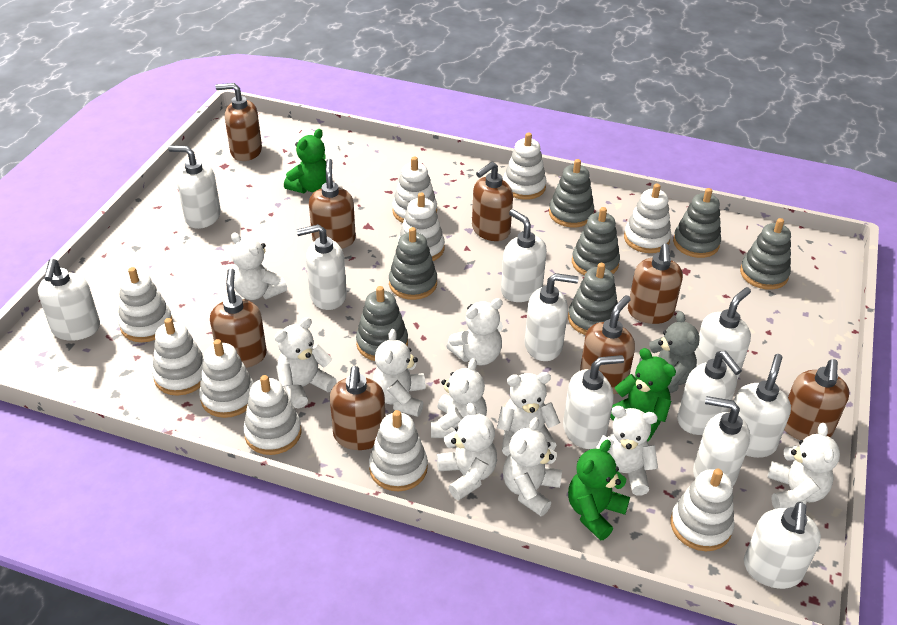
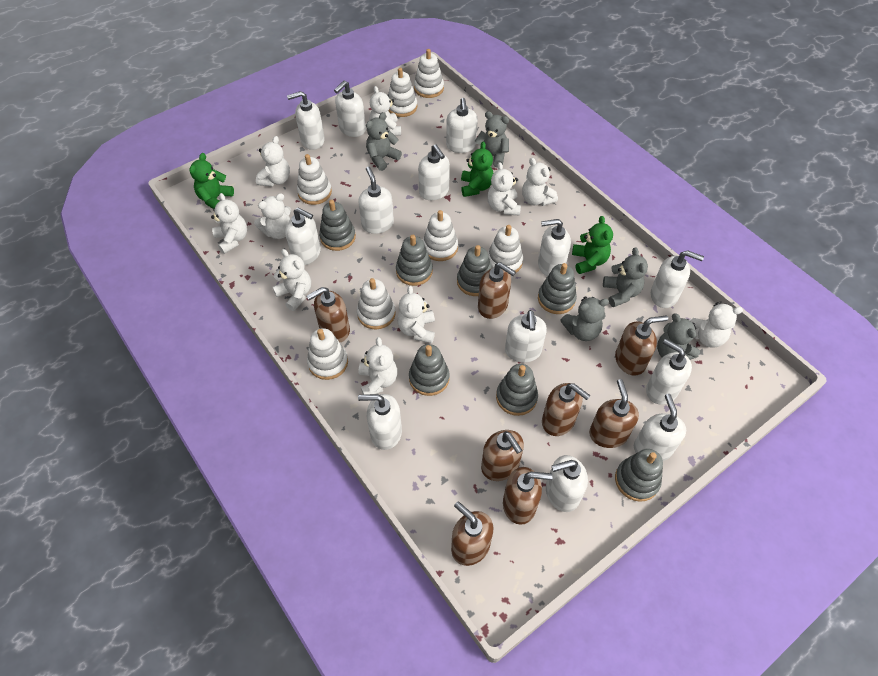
grey teddy bear: 1 -> 5
white soap dispenser: 11 -> 13
white stacking toy: 10 -> 7

